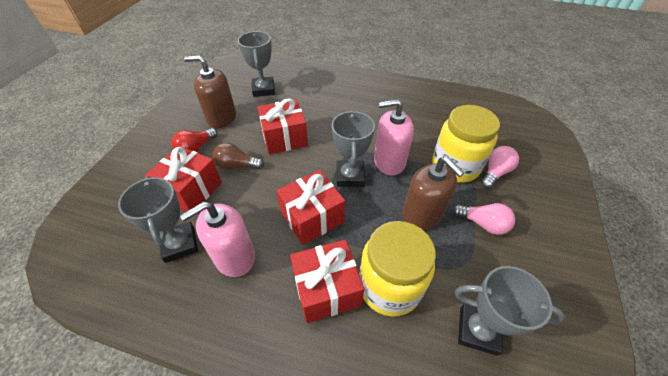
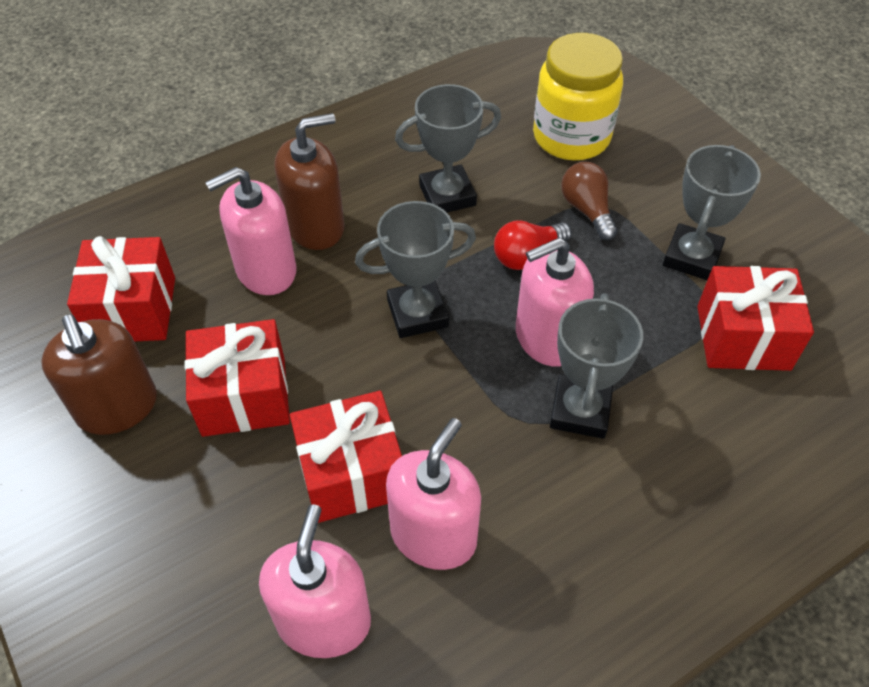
pink light bulb: 2 -> 0
pink soap dispenser: 2 -> 4
yellow jar: 2 -> 1

